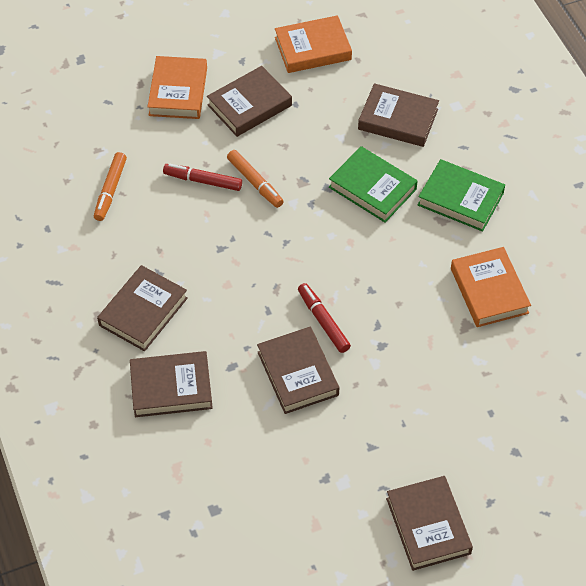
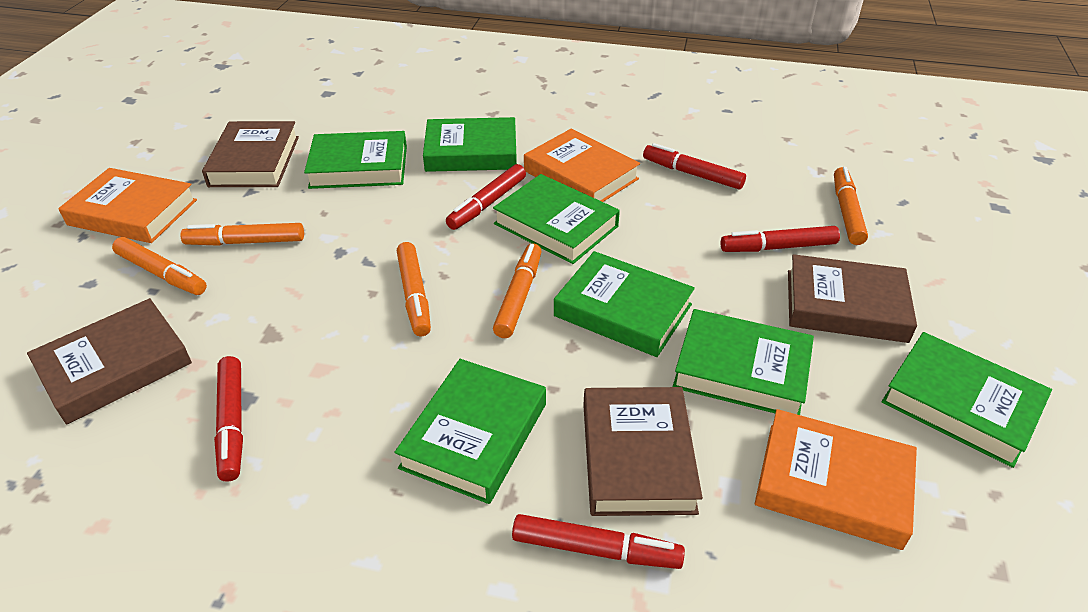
brown book: 6 -> 4
green book: 2 -> 7
orange marker: 2 -> 5
red marker: 2 -> 5

